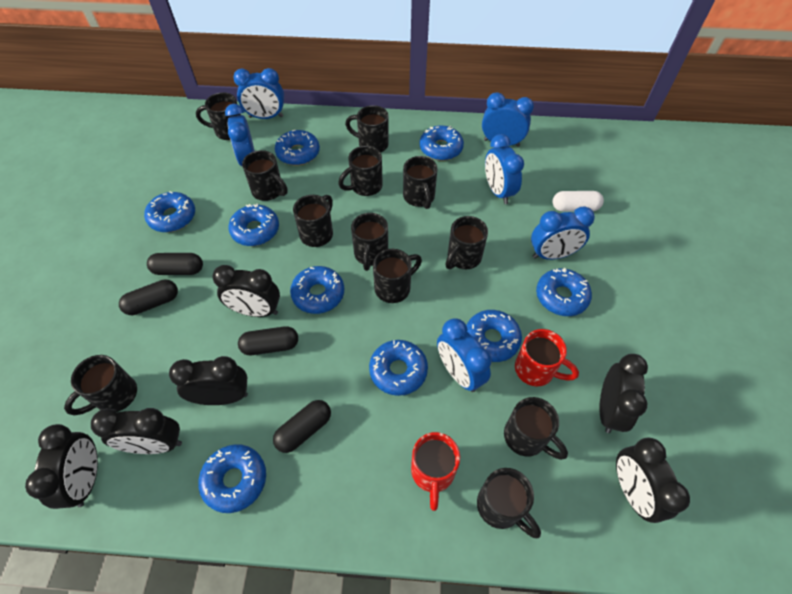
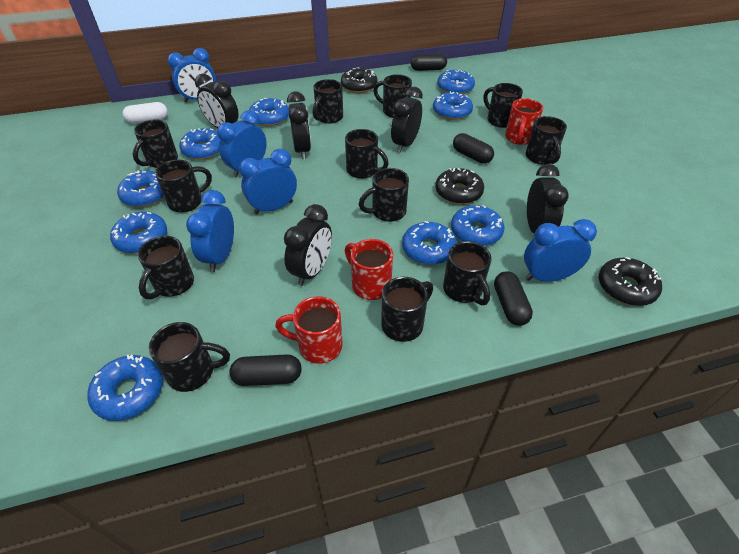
black clock: 6 -> 5
black donut: 0 -> 3
blue clock: 6 -> 5
red mug: 2 -> 3

